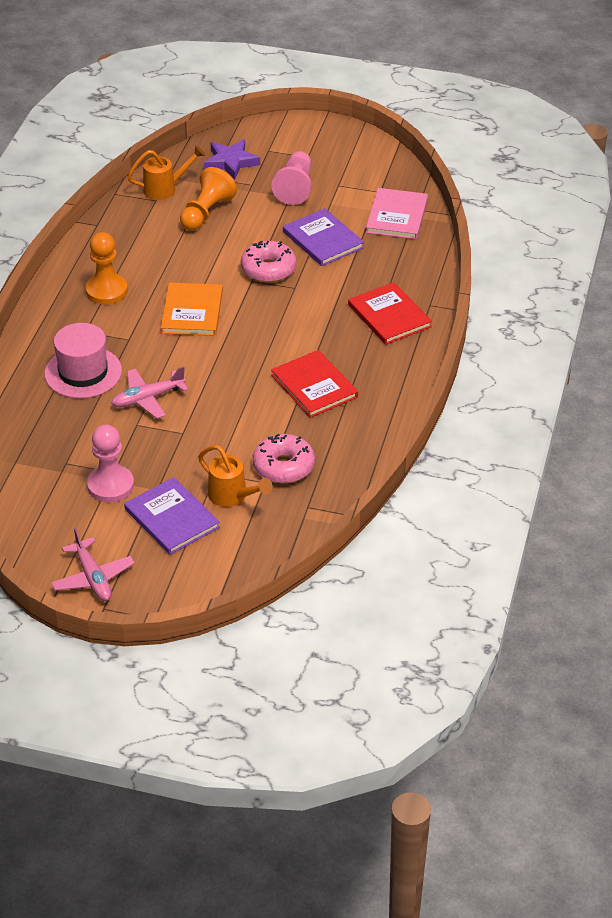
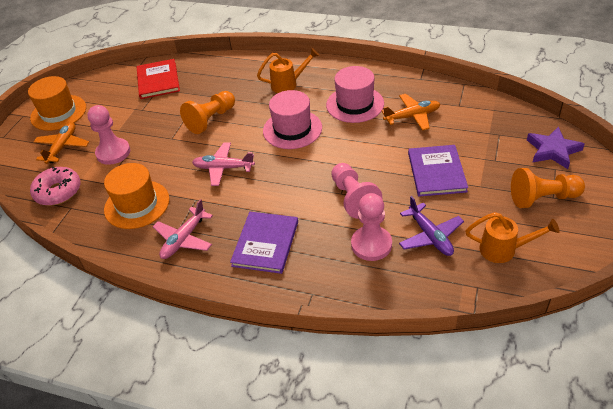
orange book: 1 -> 0
orange hat: 0 -> 2
orange plane: 0 -> 2
pink book: 1 -> 0
pink donut: 2 -> 1
pink hat: 1 -> 2
pink pawn: 2 -> 3
purple plane: 0 -> 1
red book: 2 -> 1

